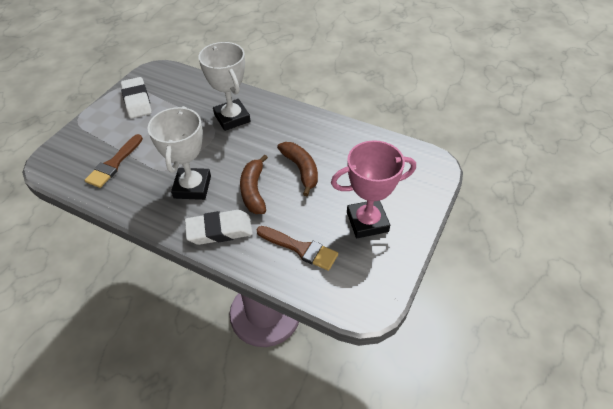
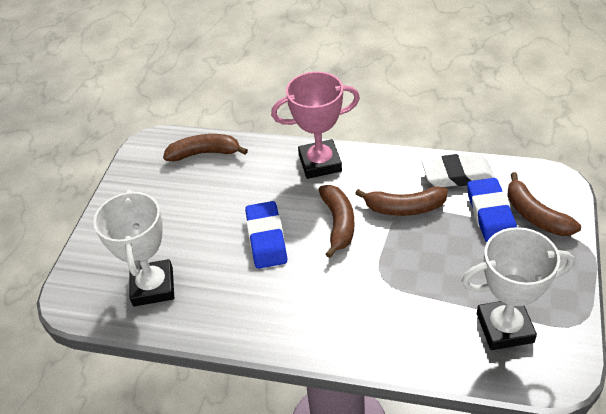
blue eraser: 0 -> 2
brown banana: 2 -> 4
brown brush: 2 -> 0
white eraser: 2 -> 1

